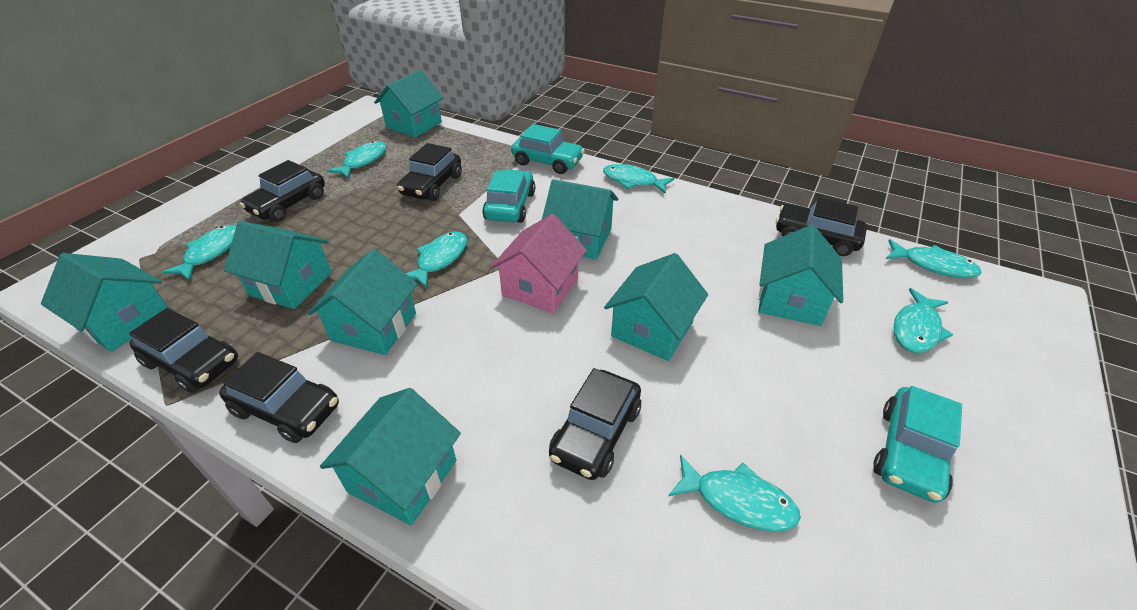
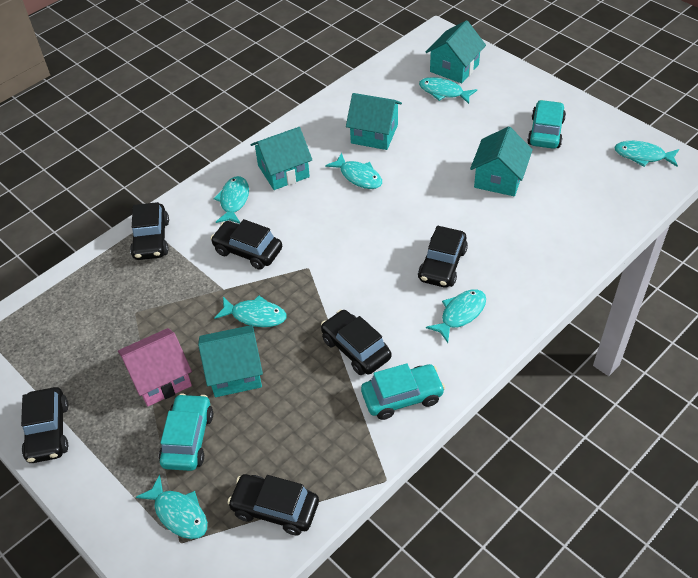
turquoise house: 8 -> 5

